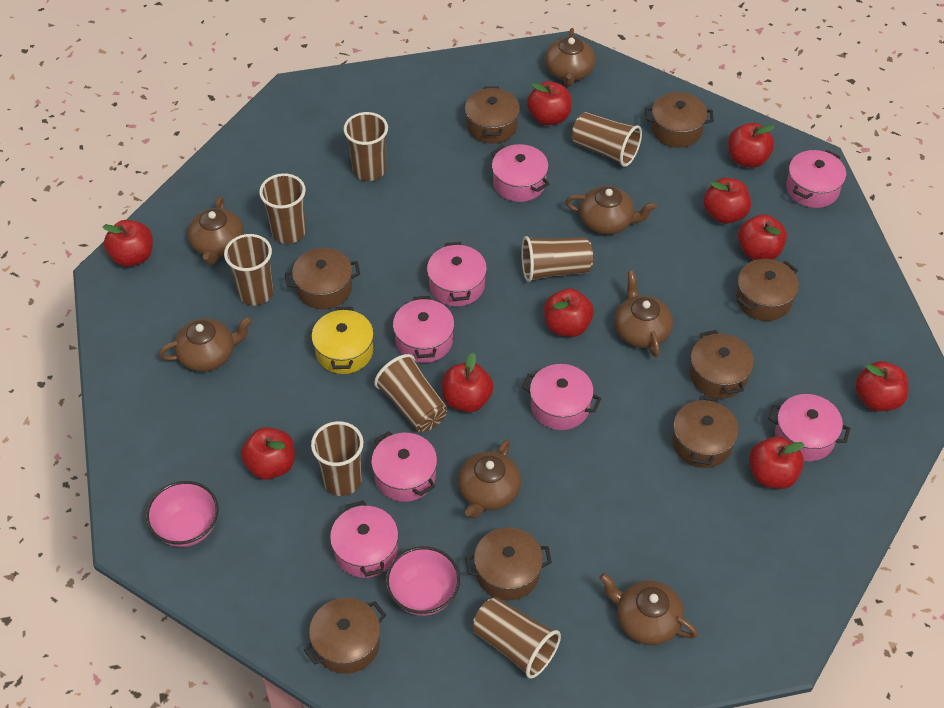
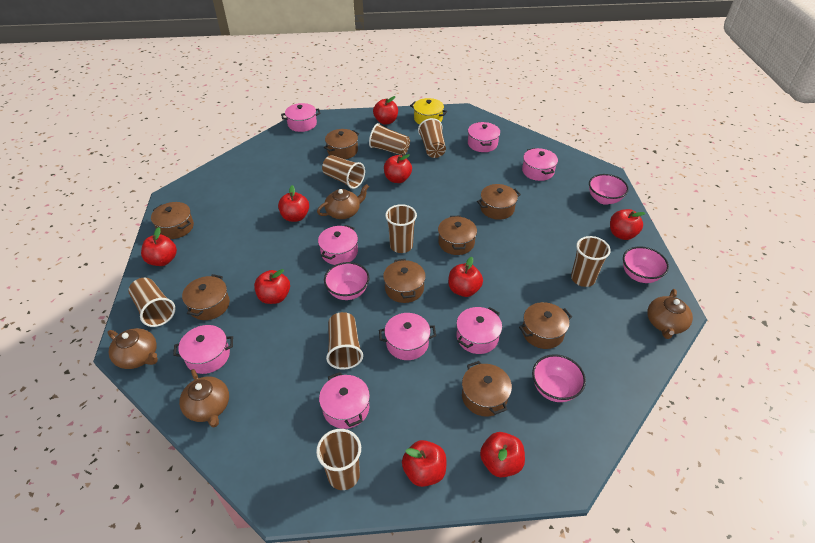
brown teapot: 7 -> 4
pink bowl: 2 -> 4
red apple: 10 -> 9

